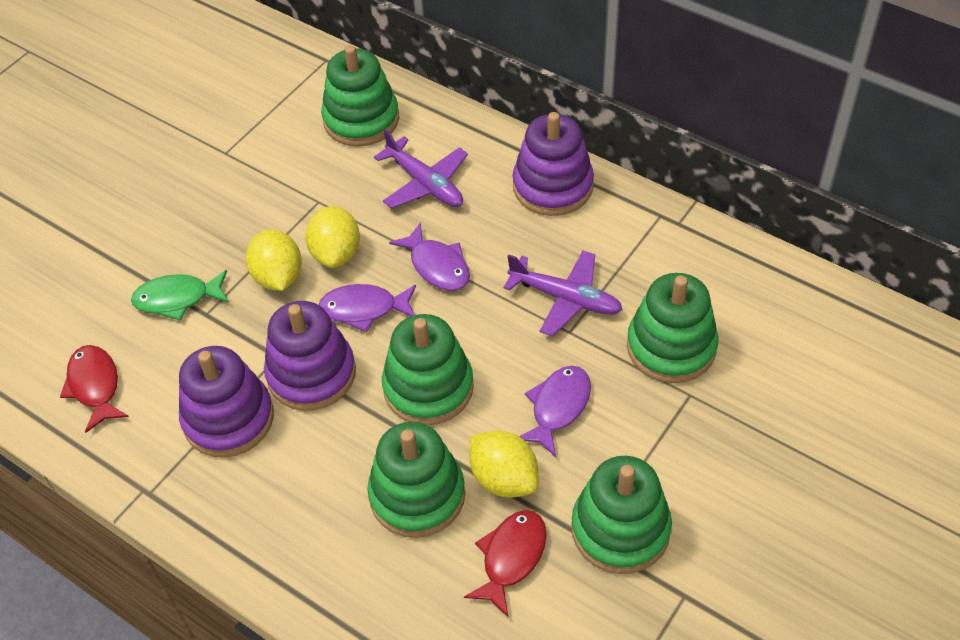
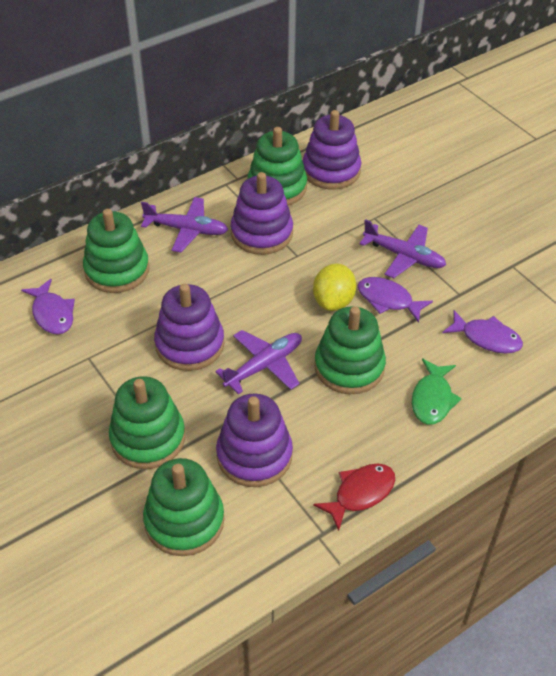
purple plane: 2 -> 3
purple stacking toy: 3 -> 4
red fish: 2 -> 1
yellow lemon: 3 -> 1

